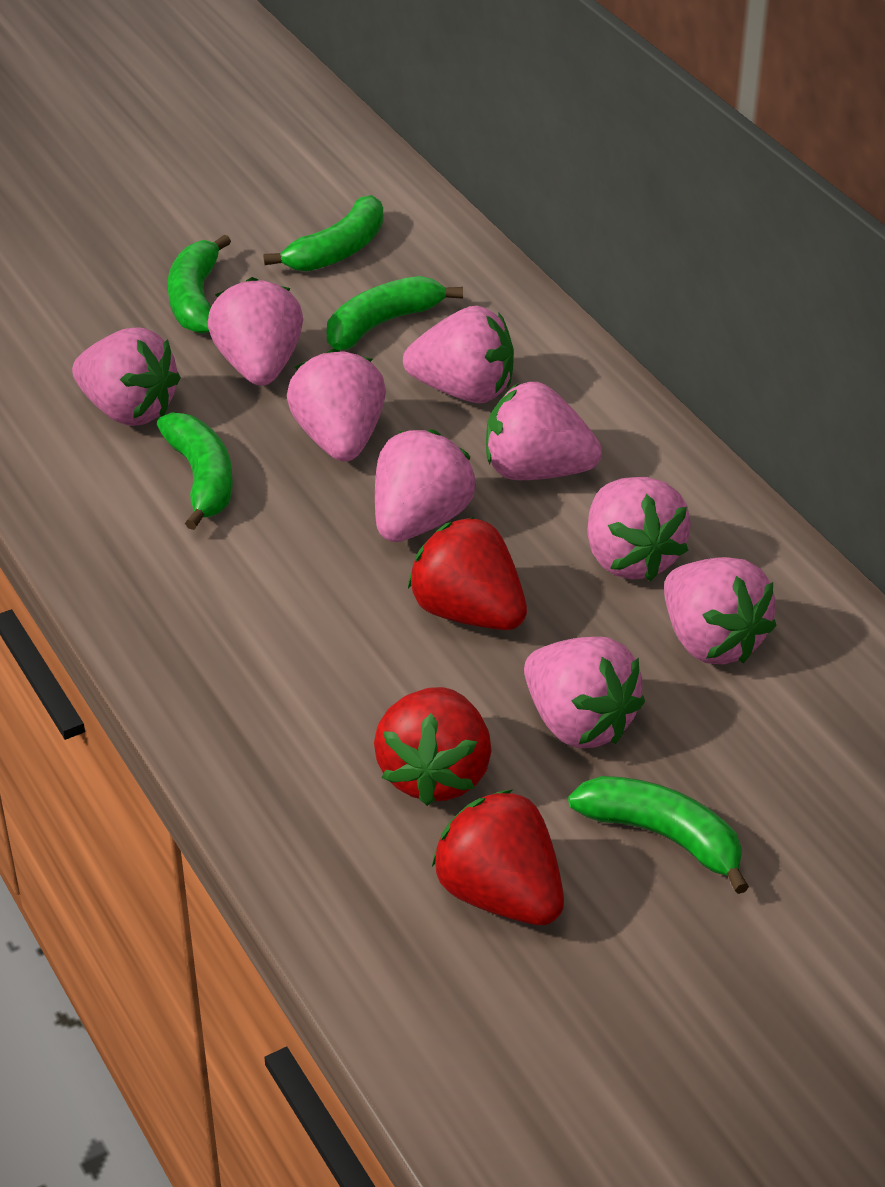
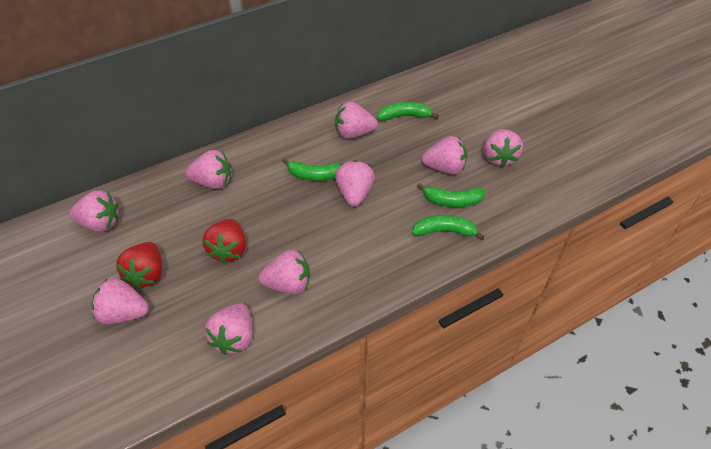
green banana: 5 -> 4
red strawberry: 3 -> 2

